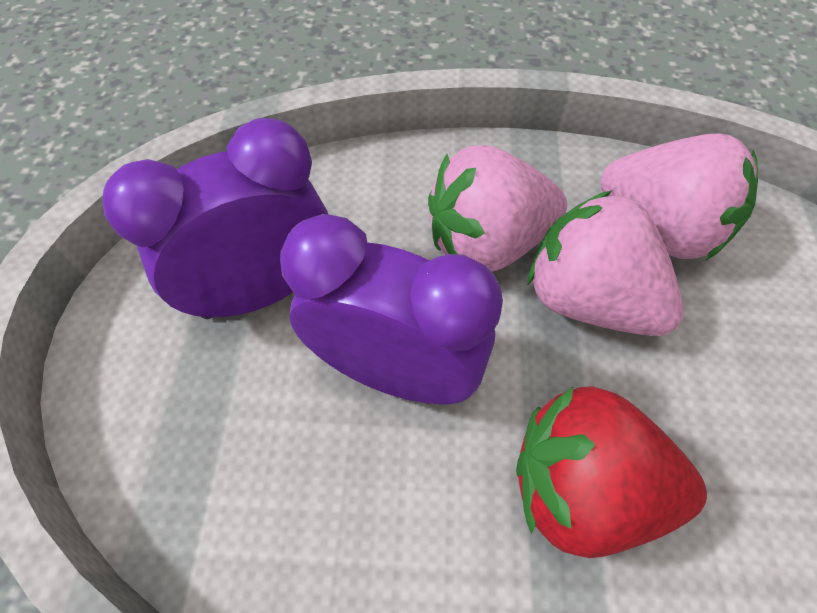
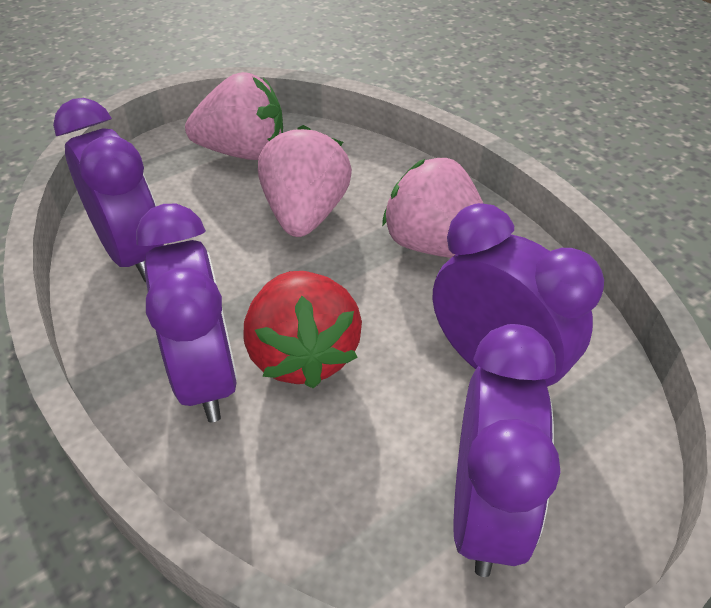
purple clock: 2 -> 4

